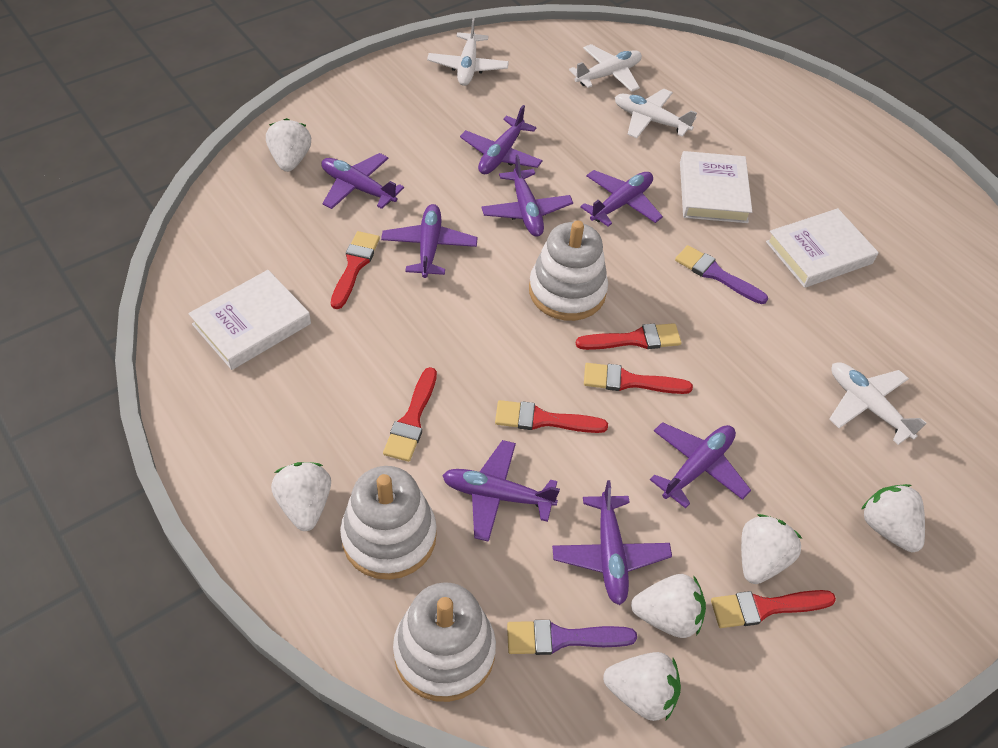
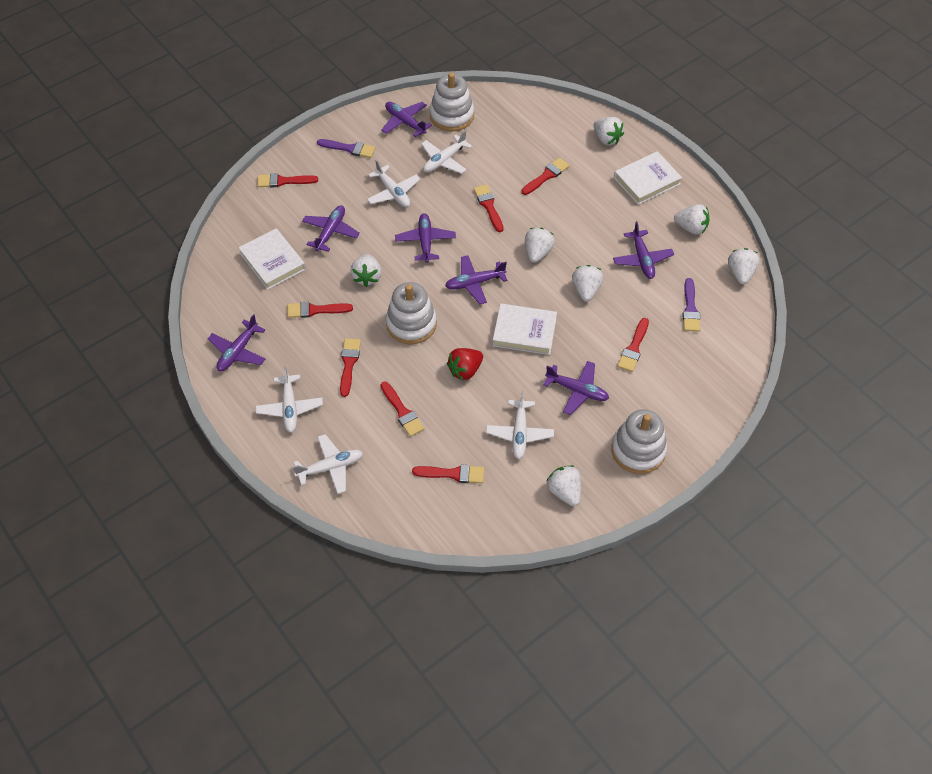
purple plane: 8 -> 7
red brush: 6 -> 8
red strawberry: 0 -> 1
white plane: 4 -> 5
white strawberry: 6 -> 7

